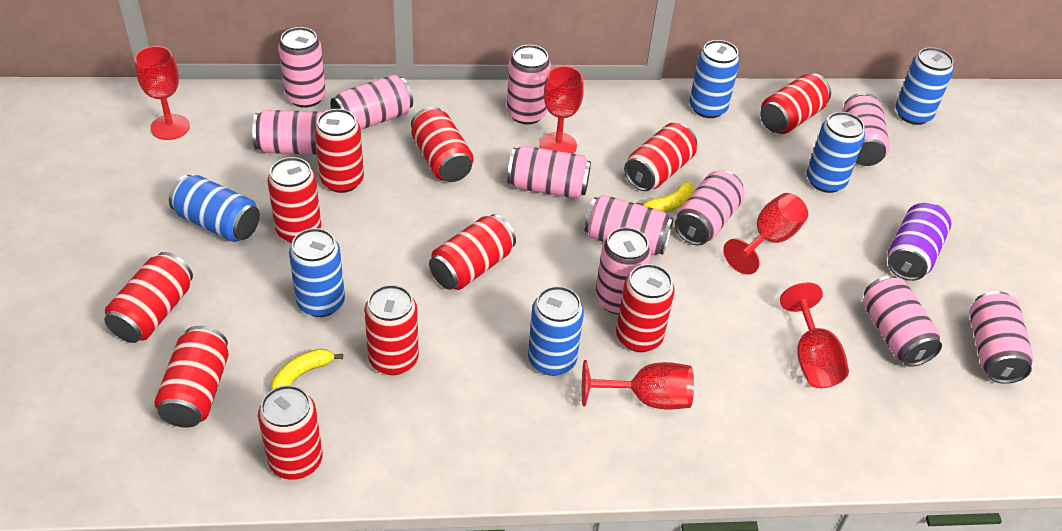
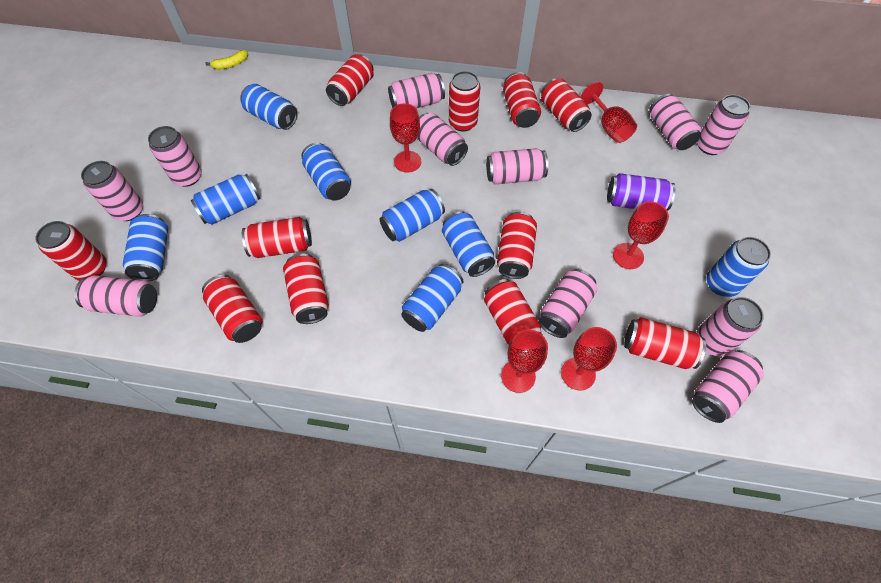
blue can: 6 -> 8
yellow banana: 2 -> 1

